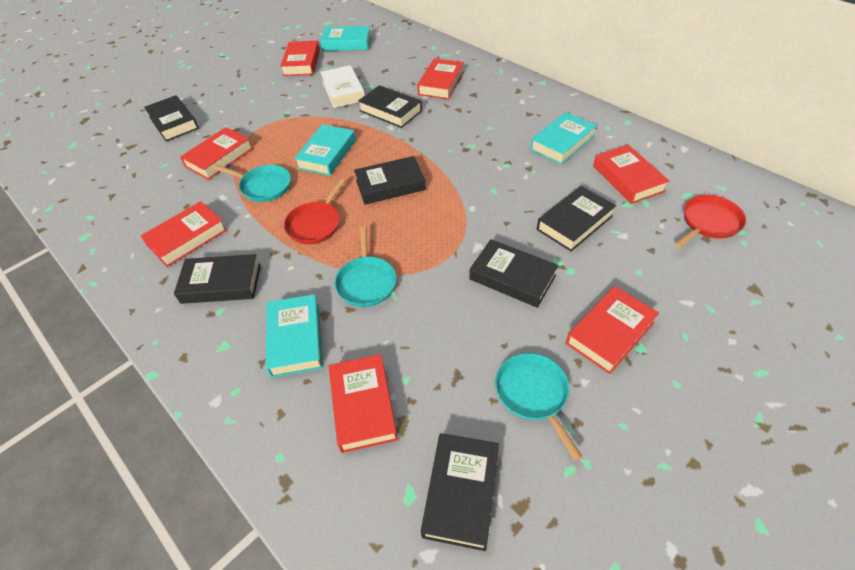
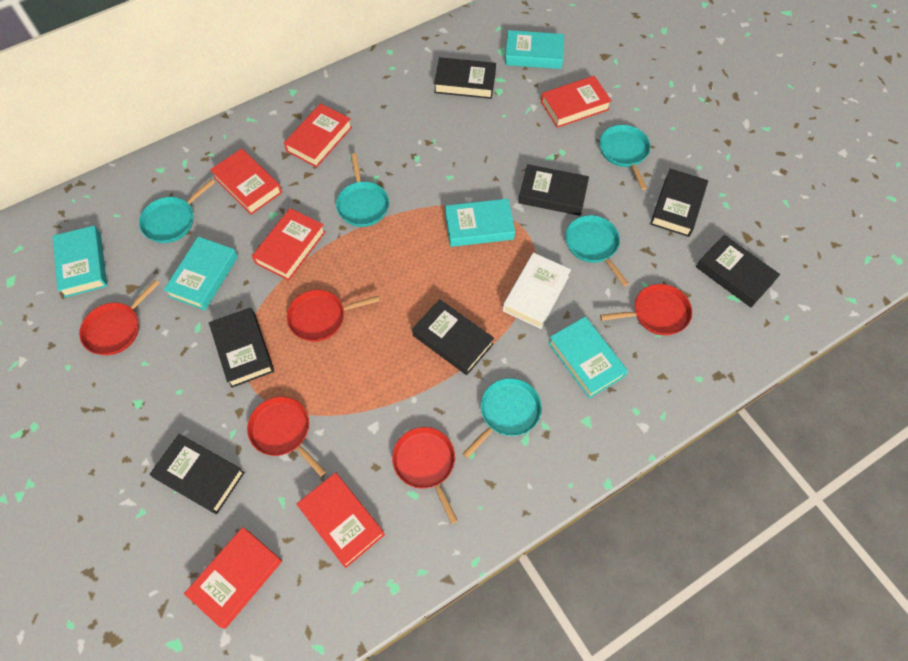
red book: 7 -> 6
red pan: 2 -> 5
turquoise book: 4 -> 5
turquoise pan: 3 -> 5

